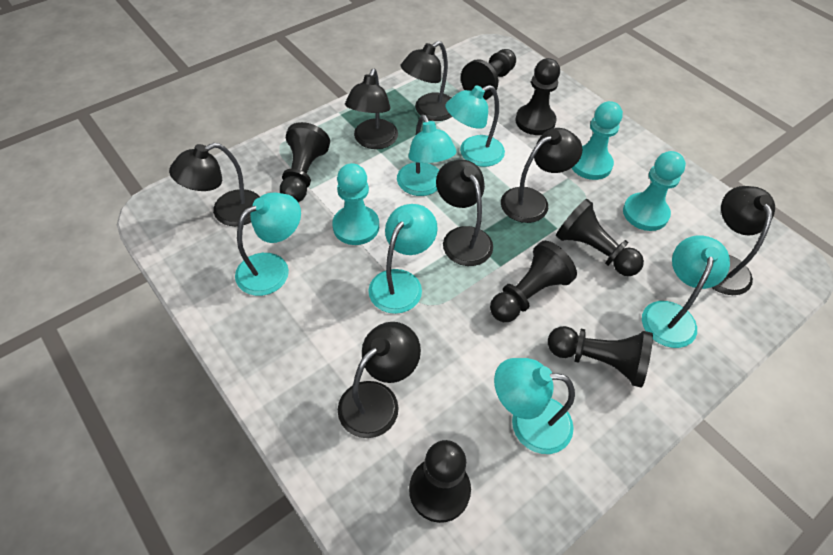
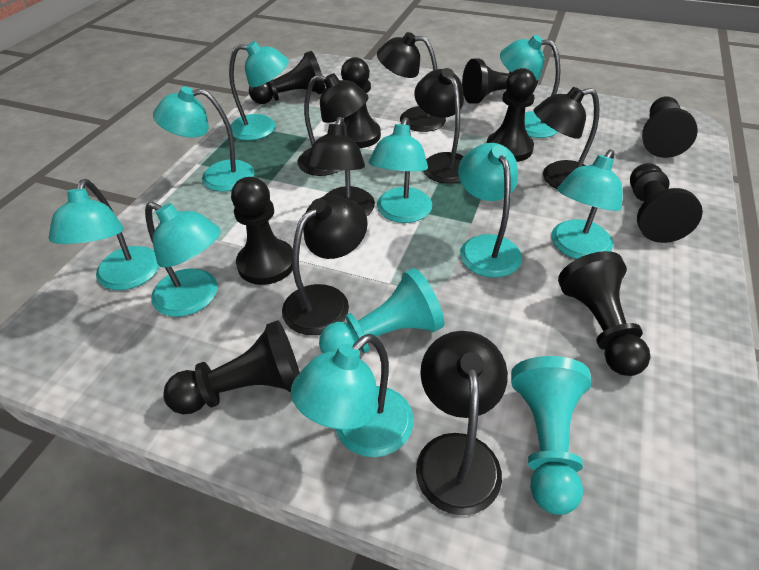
black pawn: 7 -> 9
turquoise lamp: 6 -> 9
turquoise pawn: 3 -> 2

